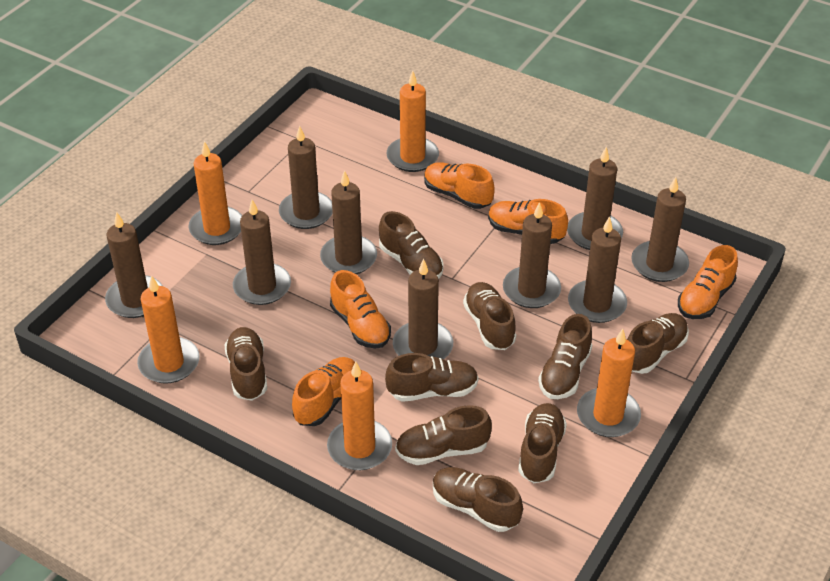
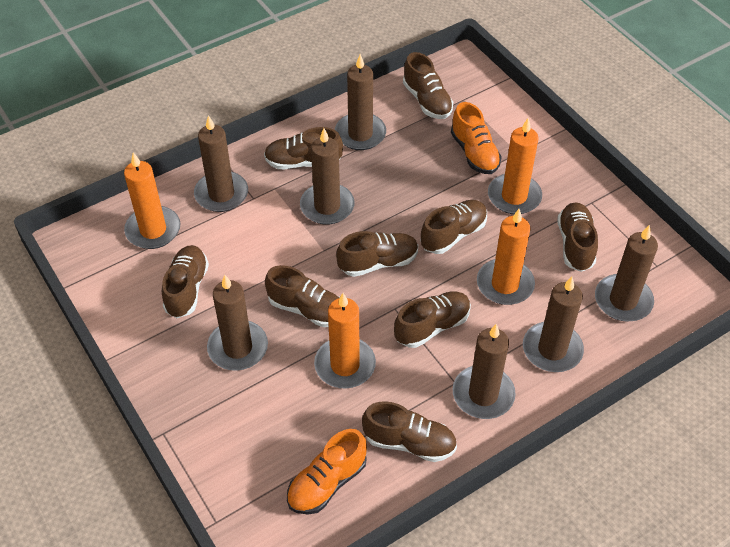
brown candle: 9 -> 7
orange candle: 5 -> 4
orange shoe: 5 -> 2

